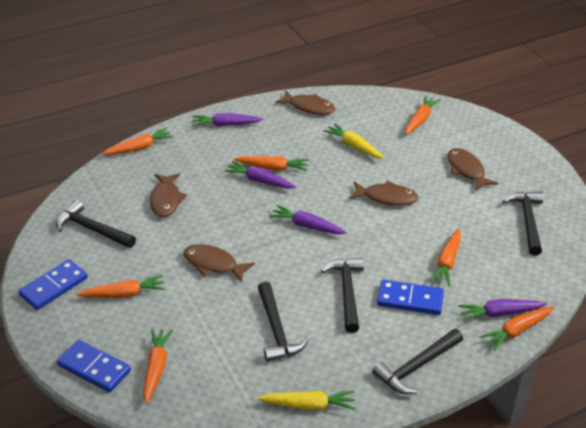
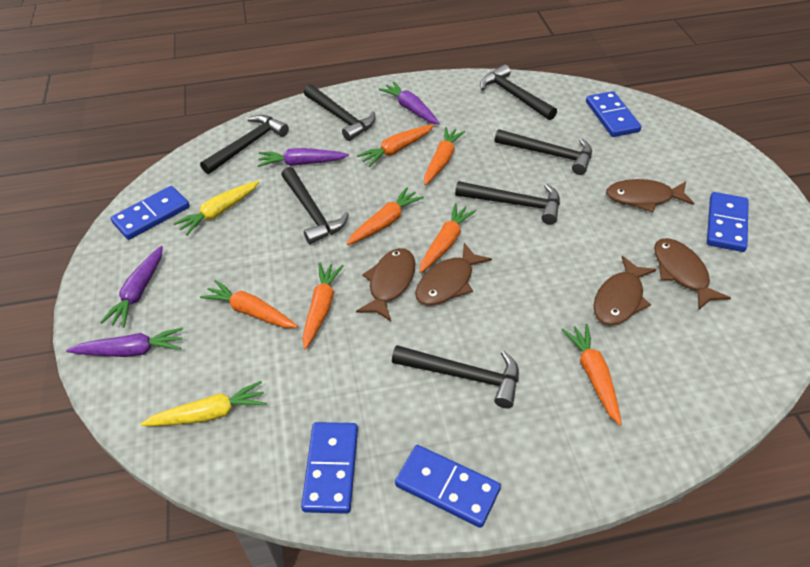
black hammer: 5 -> 7
blue domino: 3 -> 5

